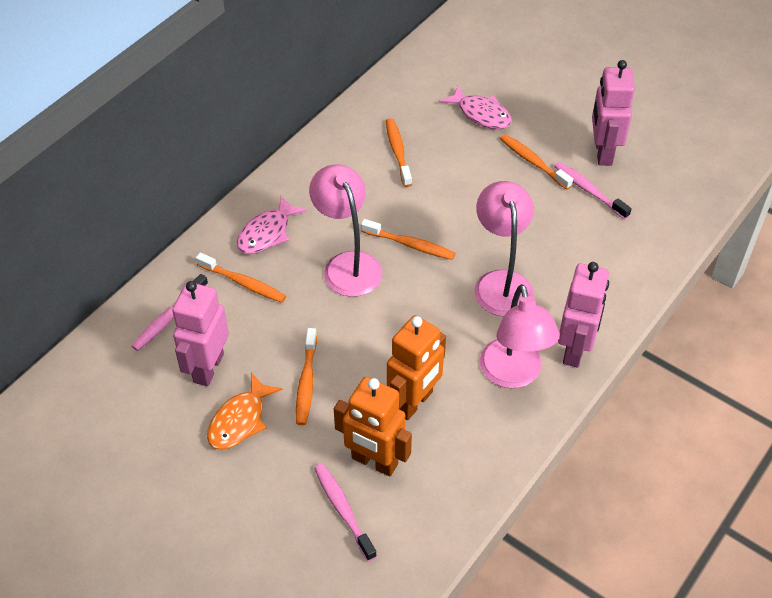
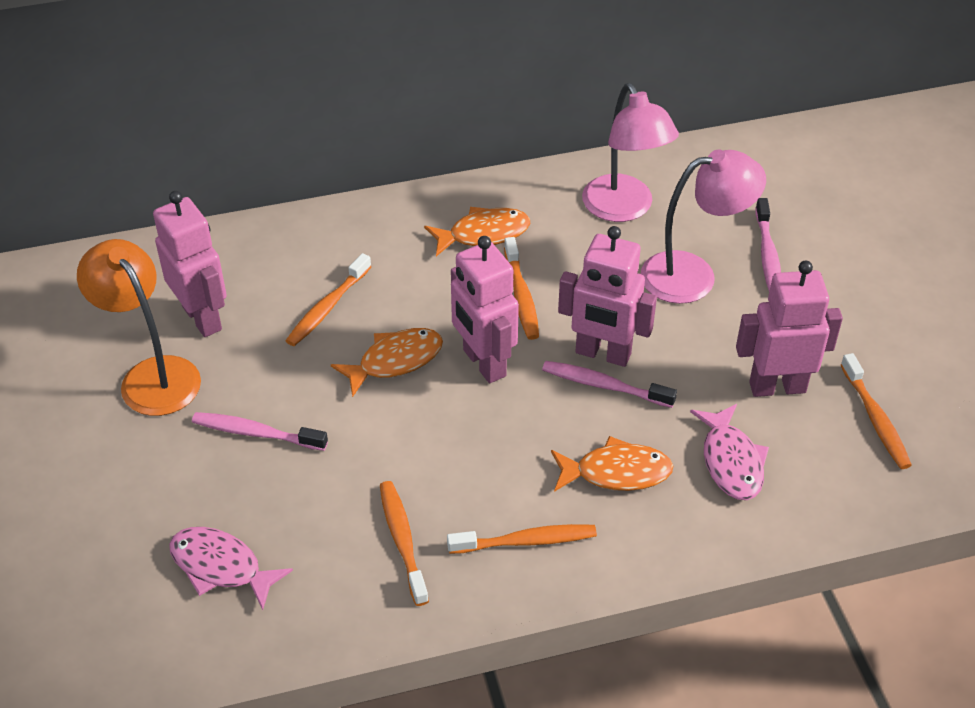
orange fish: 1 -> 3
orange lamp: 0 -> 1
orange robot: 2 -> 0
pink lamp: 3 -> 2
pink robot: 3 -> 4

